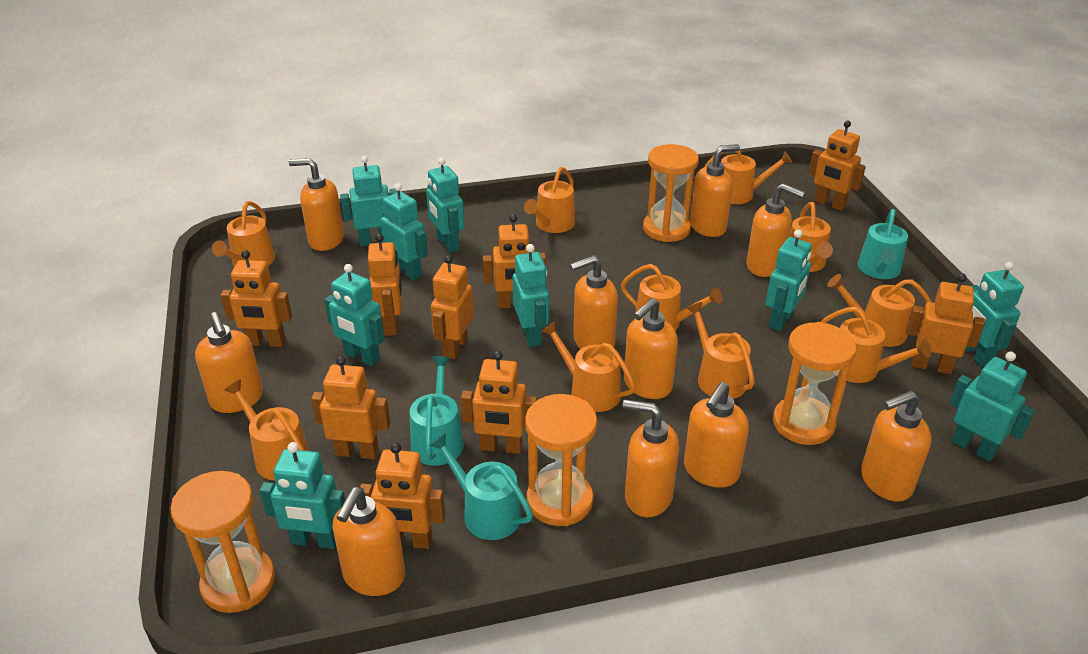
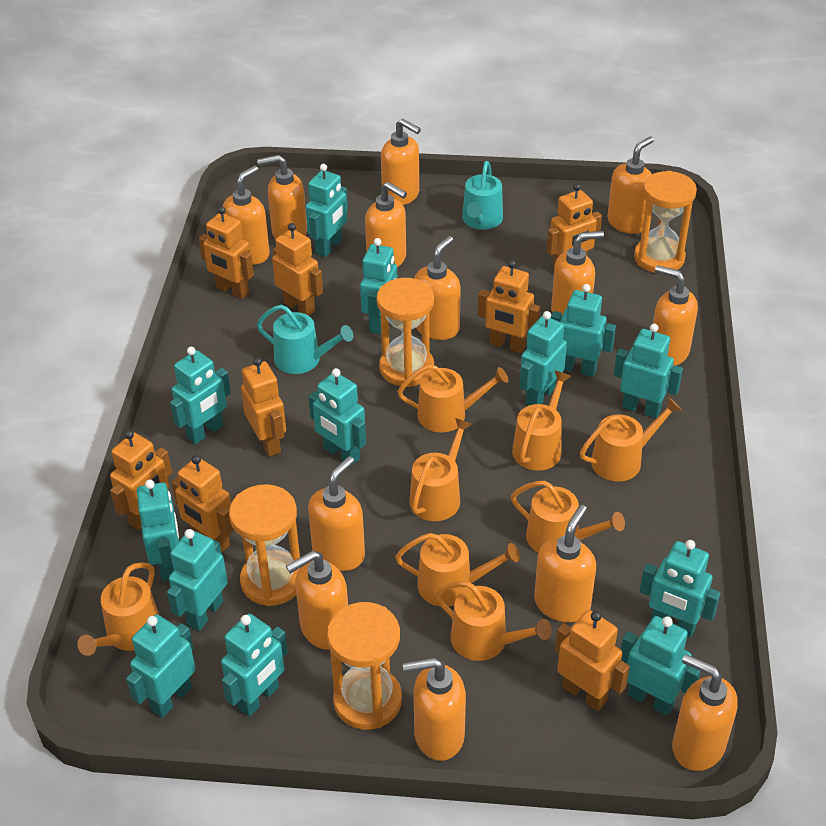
orange robot: 9 -> 8
orange soap dispenser: 10 -> 13
orange watering can: 10 -> 8
turquoise robot: 9 -> 13
turquoise watering can: 3 -> 2

